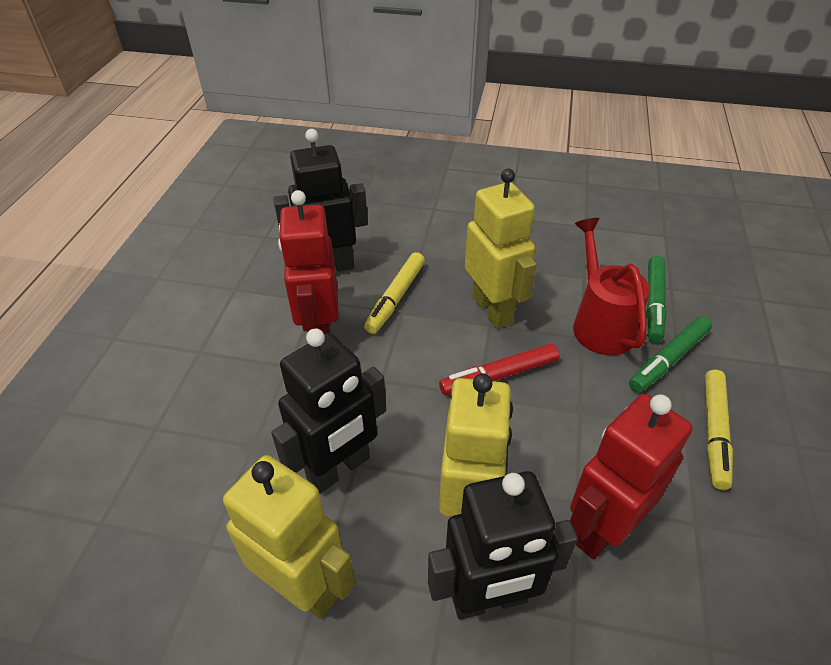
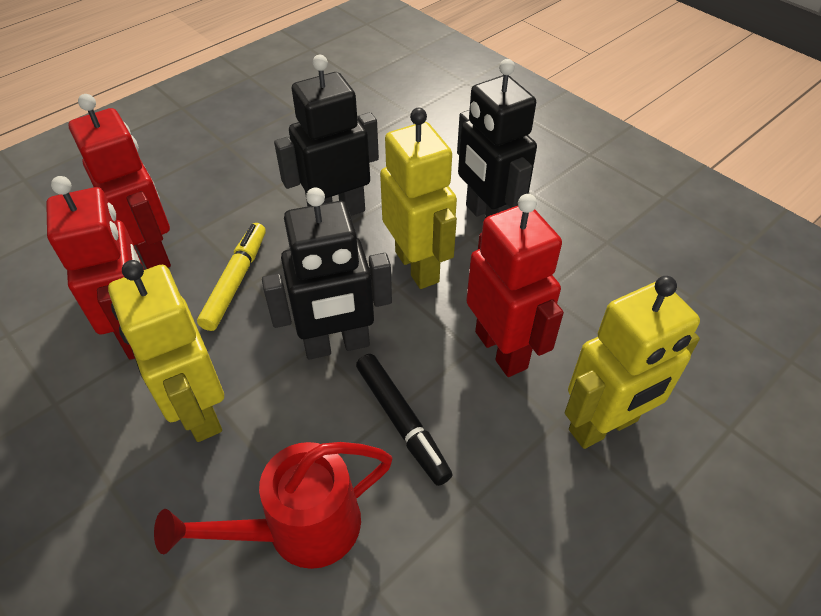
black marker: 0 -> 1
green marker: 2 -> 0
red marker: 1 -> 0
red robot: 2 -> 3
yellow marker: 2 -> 1

